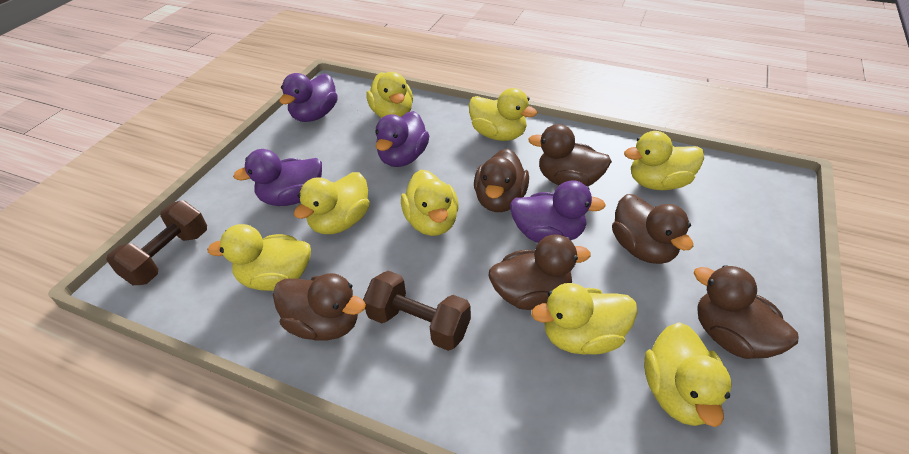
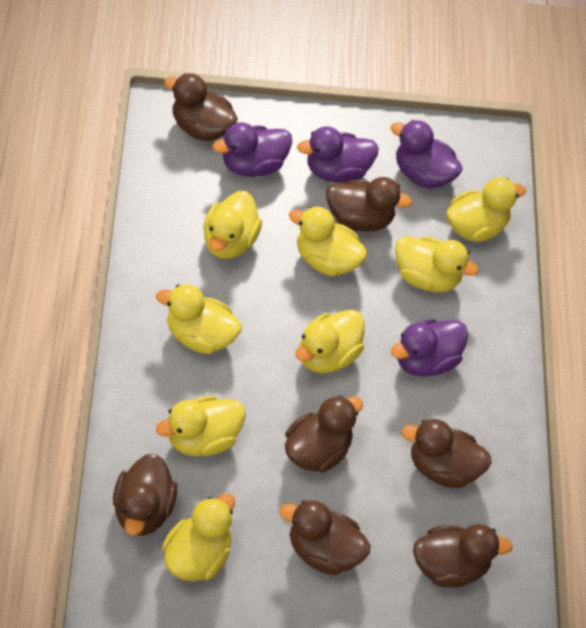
brown duck: 6 -> 7
brown dumbbell: 2 -> 0

